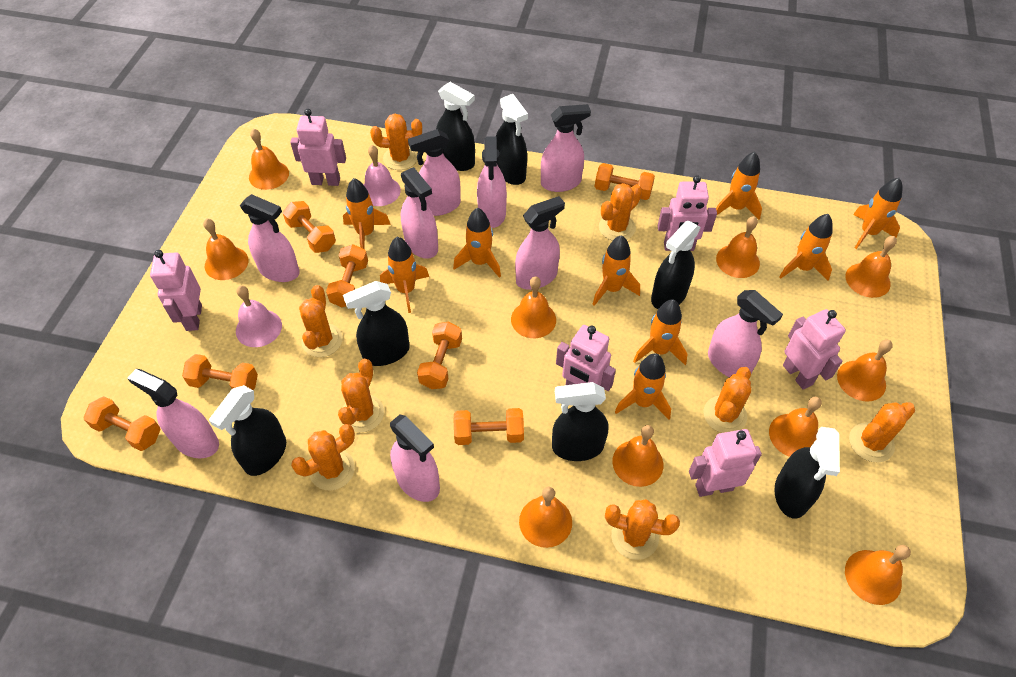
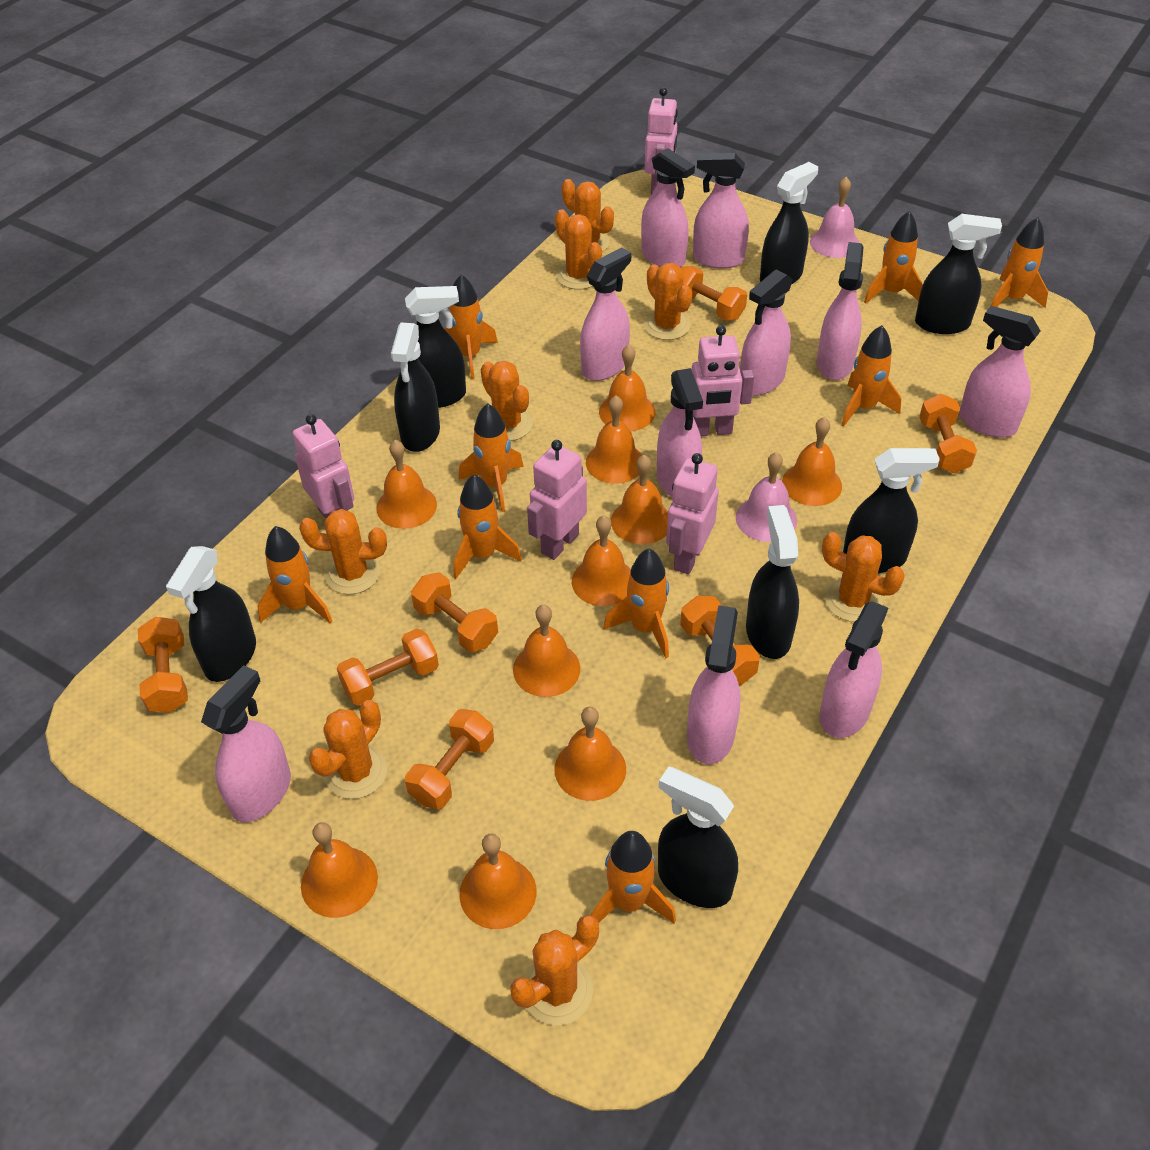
black spray bottle: 7 -> 8
pink robot: 6 -> 5
pink spray bottle: 9 -> 10

